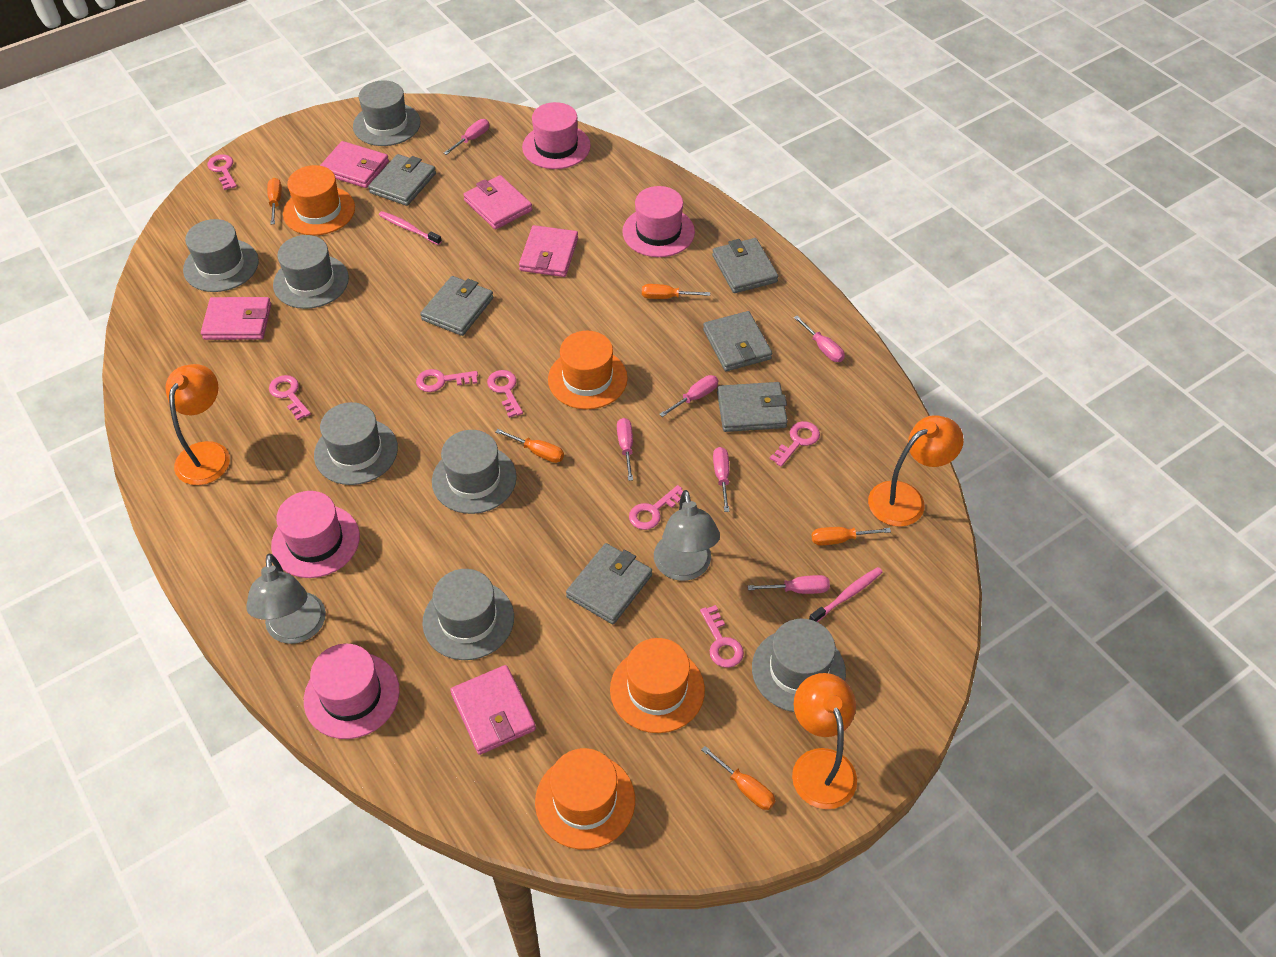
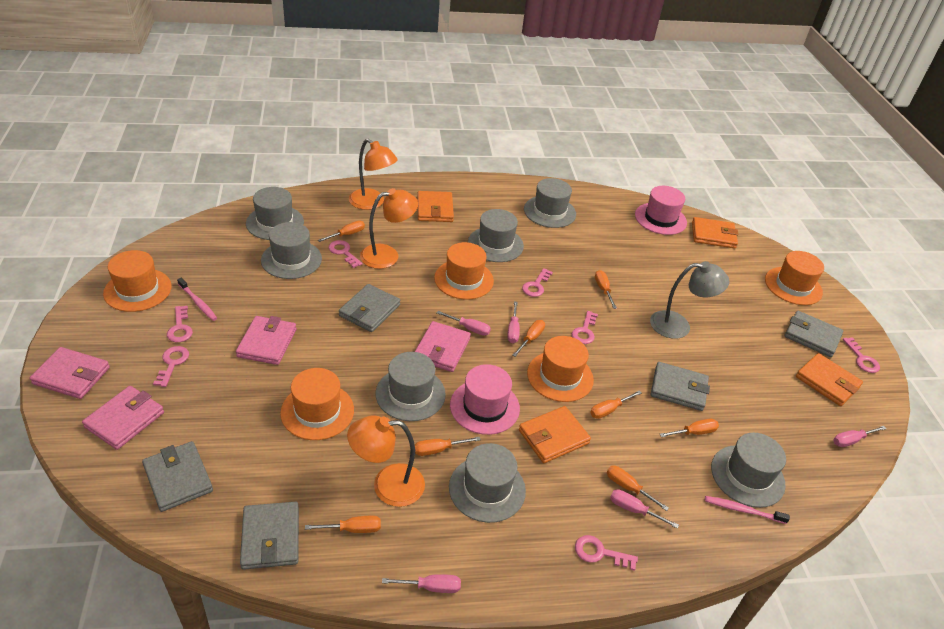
grey lamp: 2 -> 1
grey wallet: 6 -> 5
orange hat: 4 -> 5
orange screwdriver: 5 -> 8
orange wallet: 0 -> 4
pink hat: 4 -> 2
pink screwdriver: 6 -> 5
pink wallet: 5 -> 4

